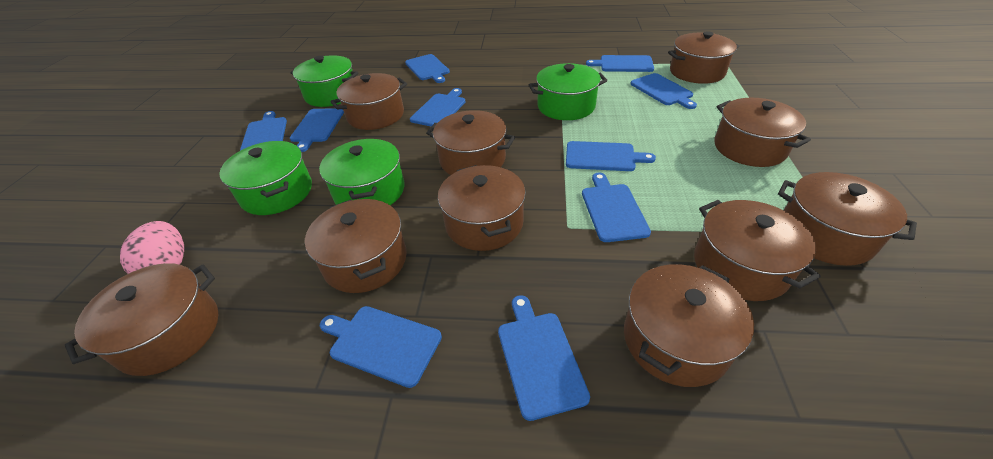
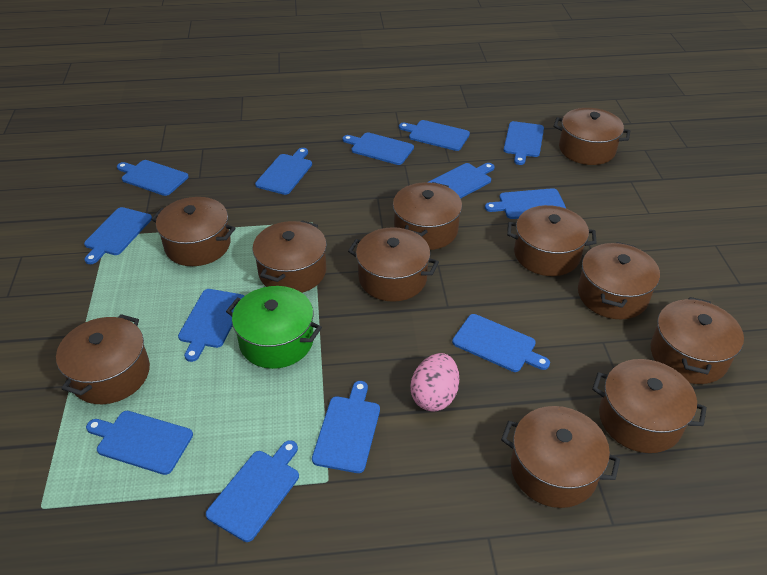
blue cutting board: 10 -> 13
brown pot: 10 -> 11
green pot: 4 -> 1

